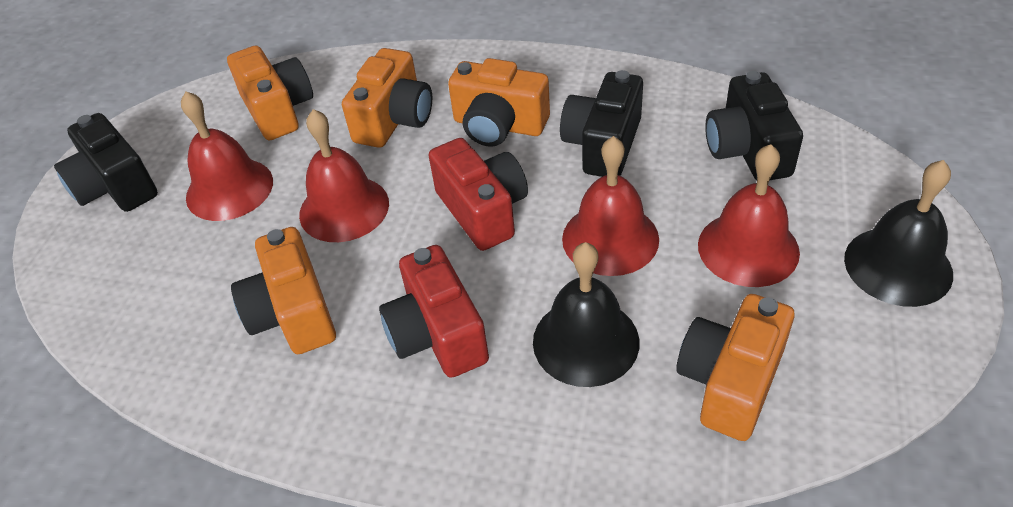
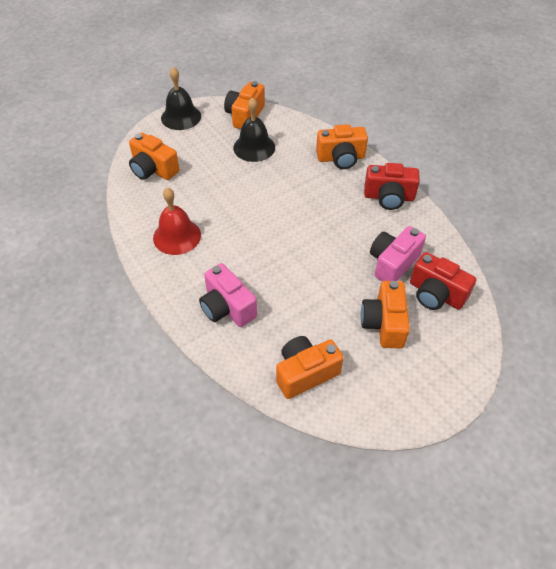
black camera: 3 -> 0
pink camera: 0 -> 2
red bell: 4 -> 1

